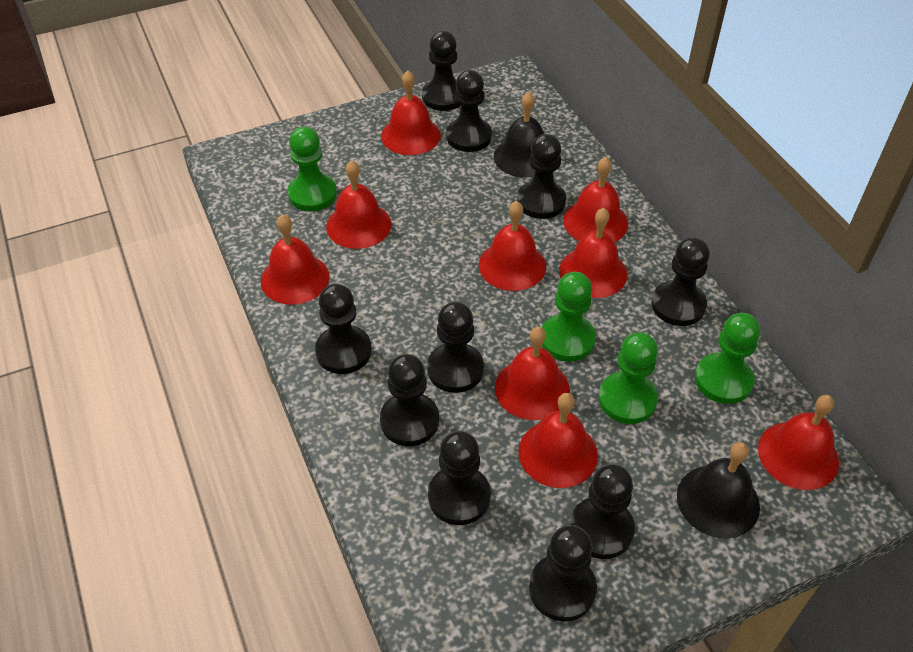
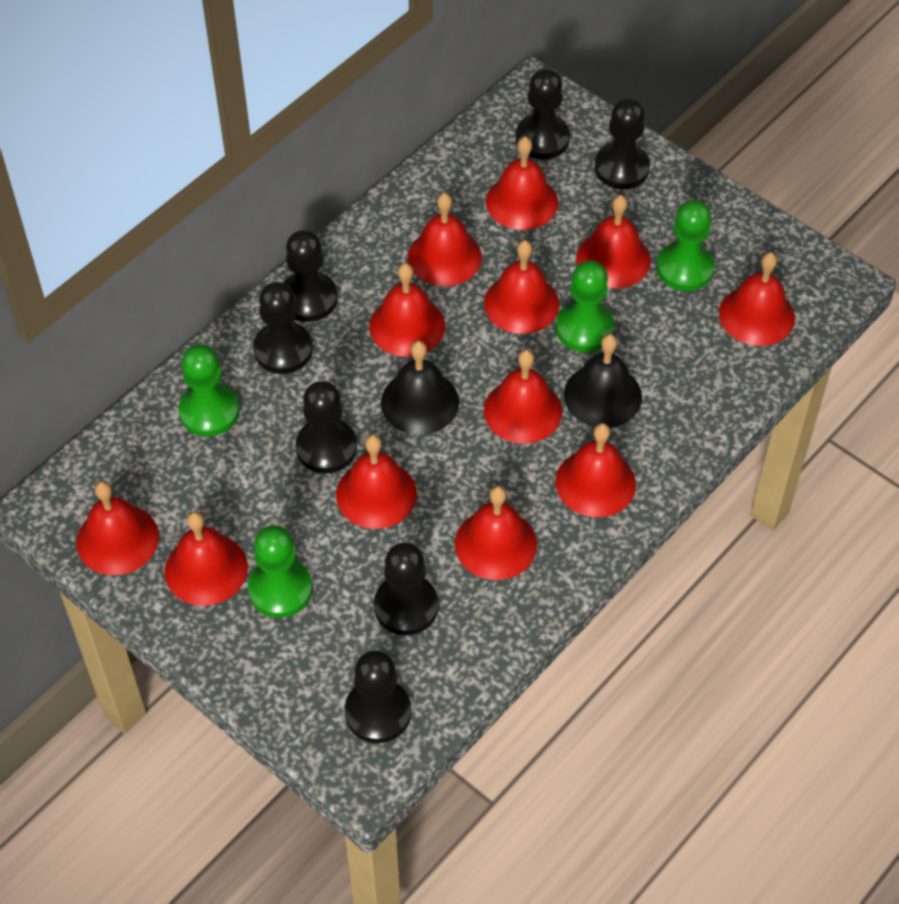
black pawn: 10 -> 7
red bell: 9 -> 12

